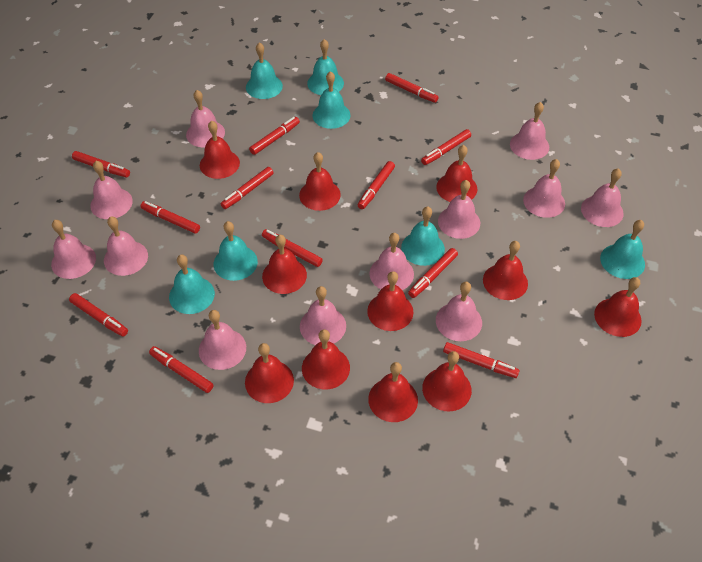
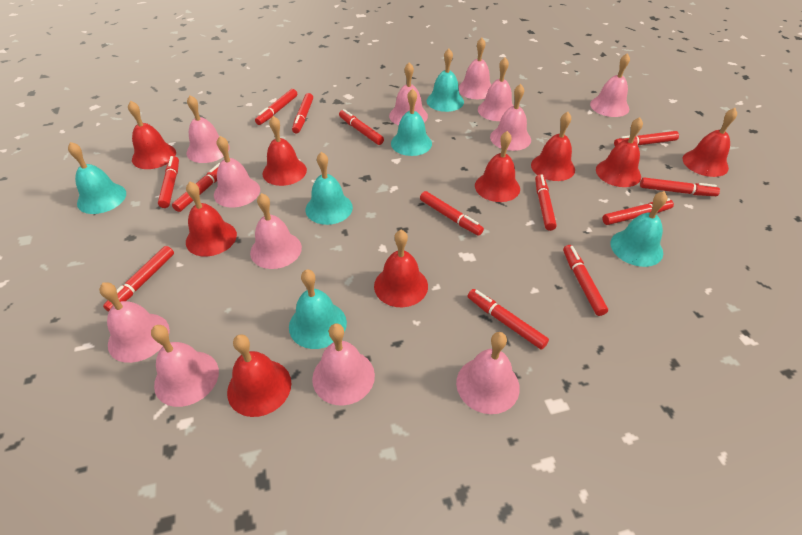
red bell: 11 -> 9
red marker: 12 -> 13
turquoise bell: 7 -> 6

